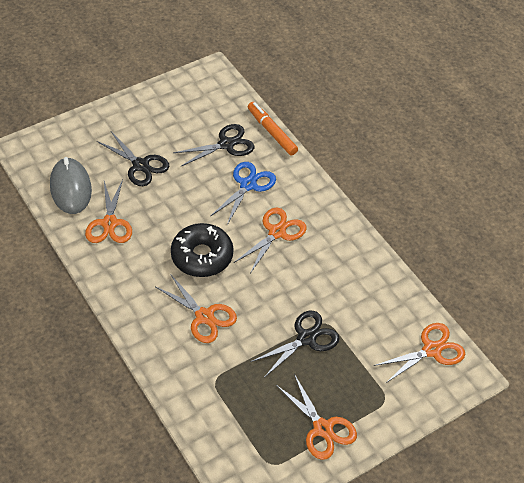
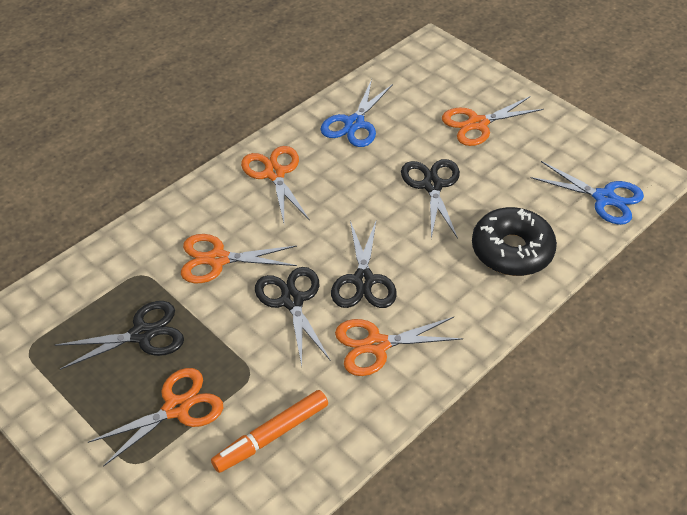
black scissors: 3 -> 4
blue scissors: 1 -> 2
grey mouse: 1 -> 0

